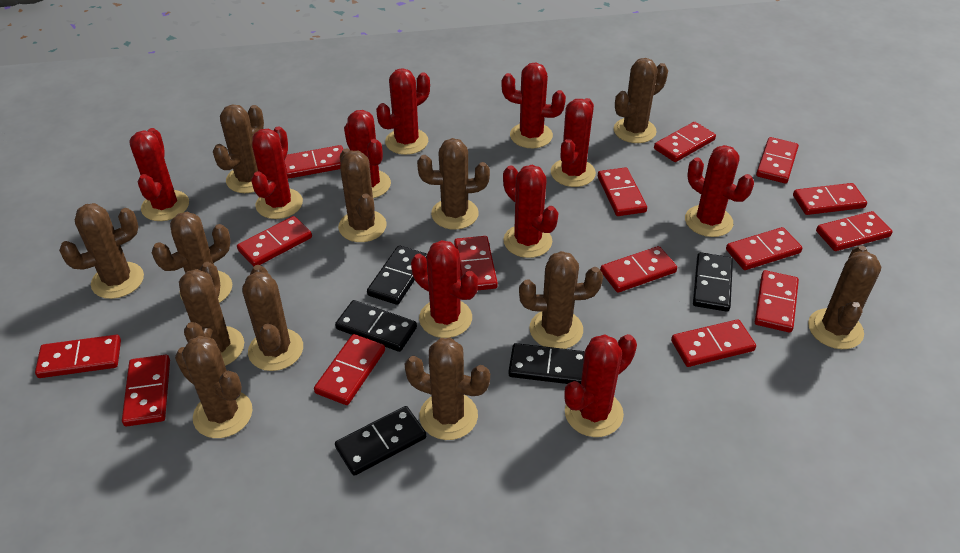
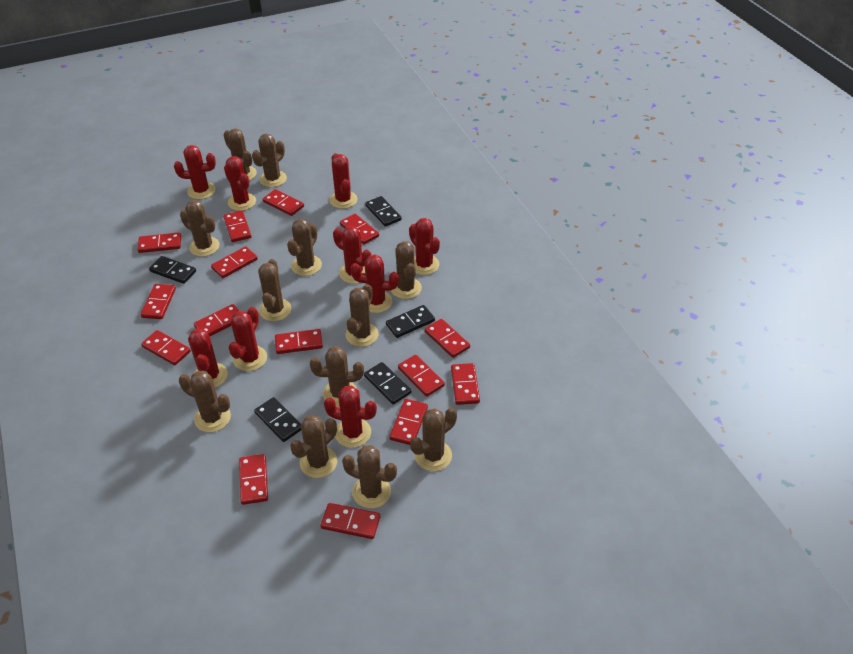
red cactus: 10 -> 9

